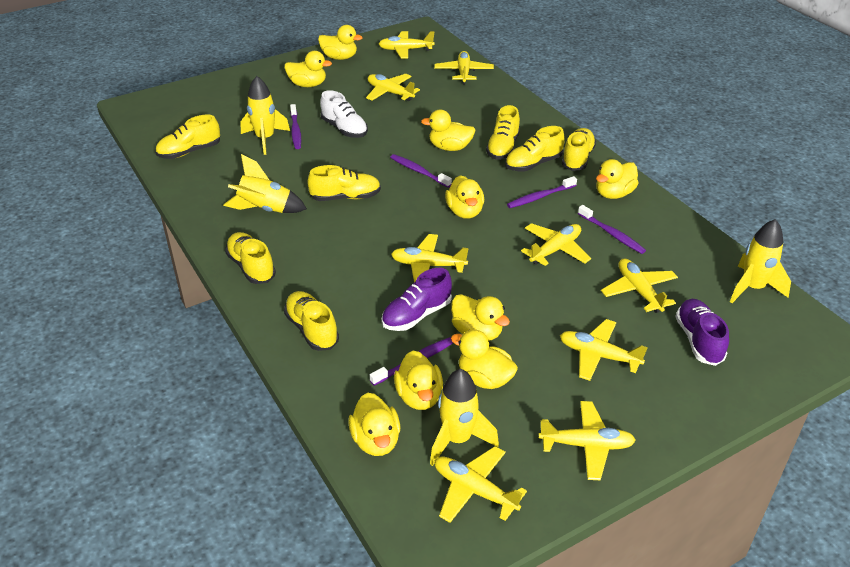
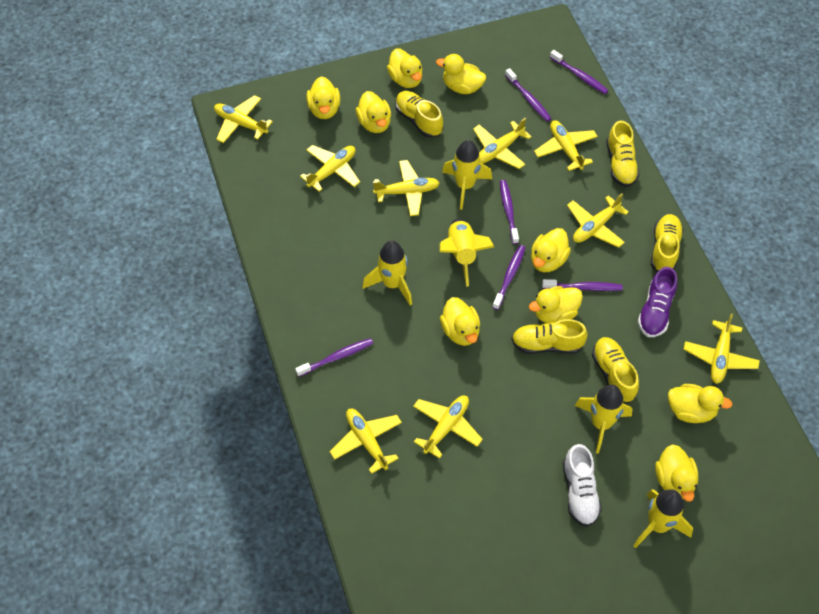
purple shoe: 2 -> 1
purple toothbrush: 5 -> 6
yellow rocket: 4 -> 5
yellow shoe: 7 -> 5

